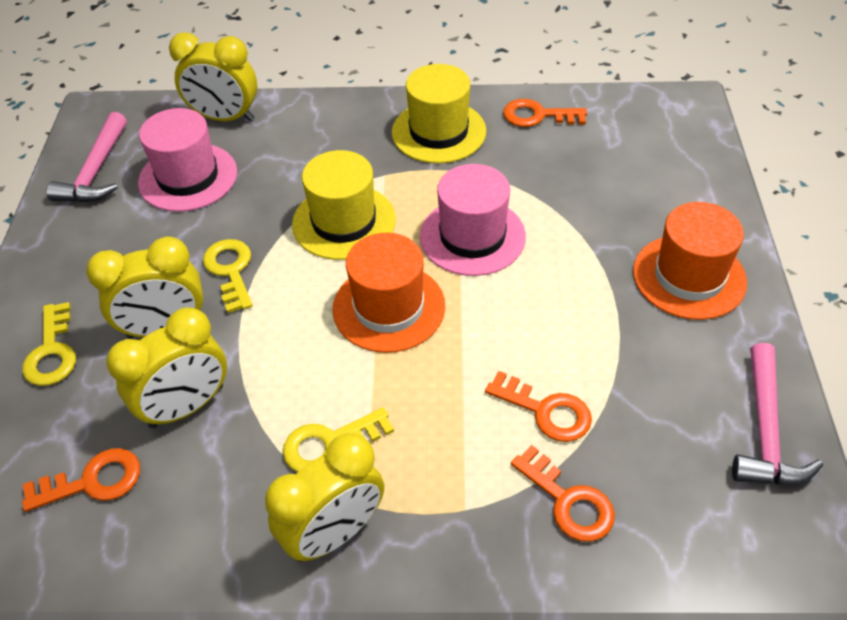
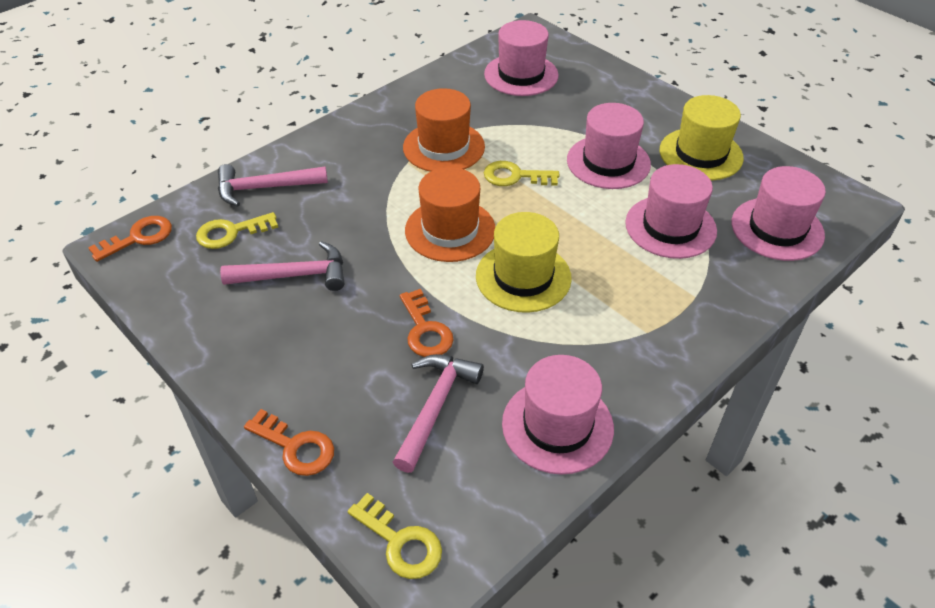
orange key: 4 -> 3
pink hammer: 2 -> 3
pink hat: 2 -> 5
yellow clock: 4 -> 0

